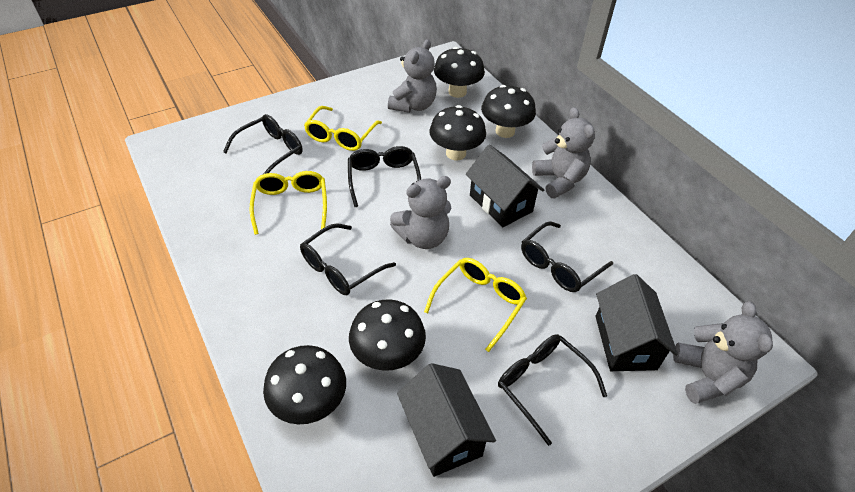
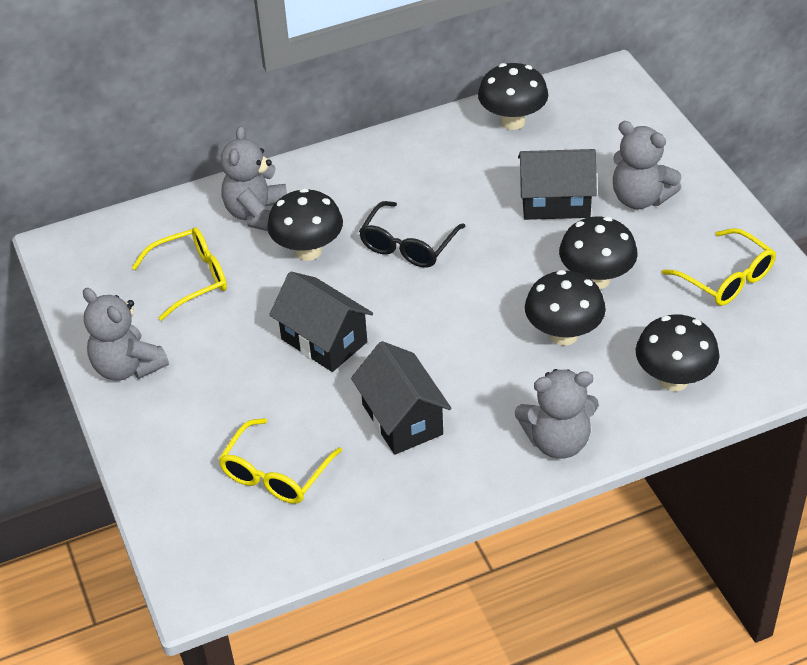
black glasses: 5 -> 1

